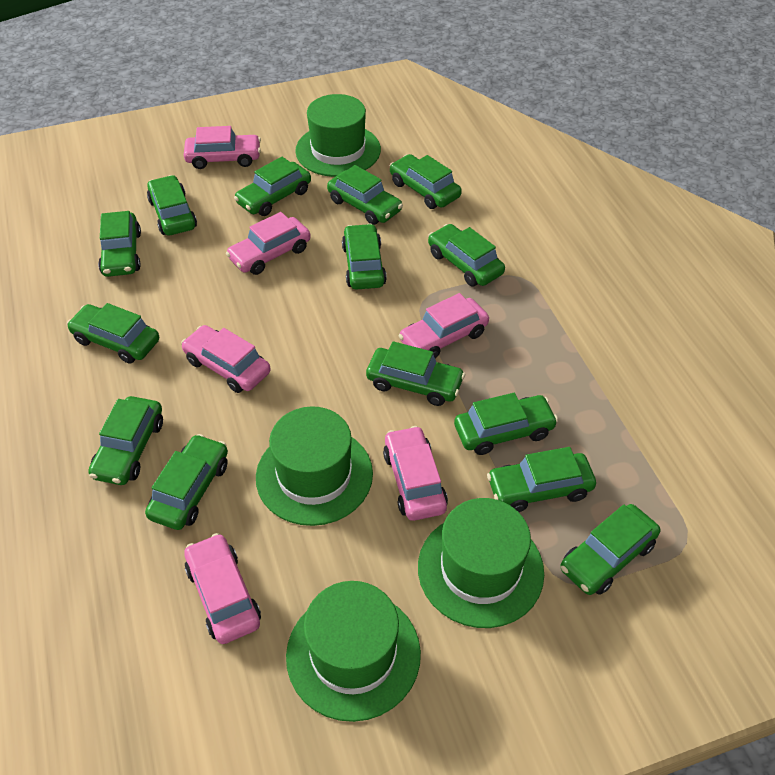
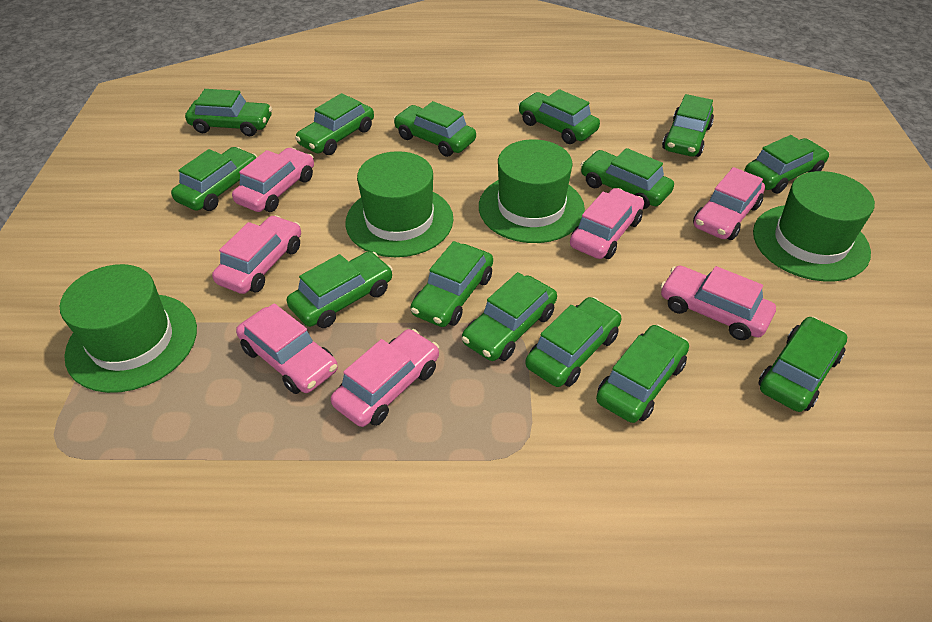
pink car: 6 -> 7

